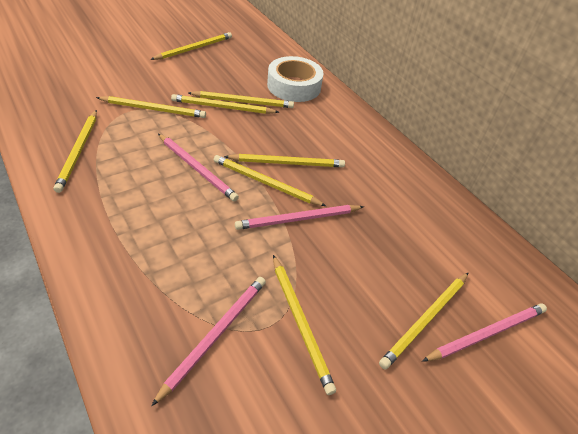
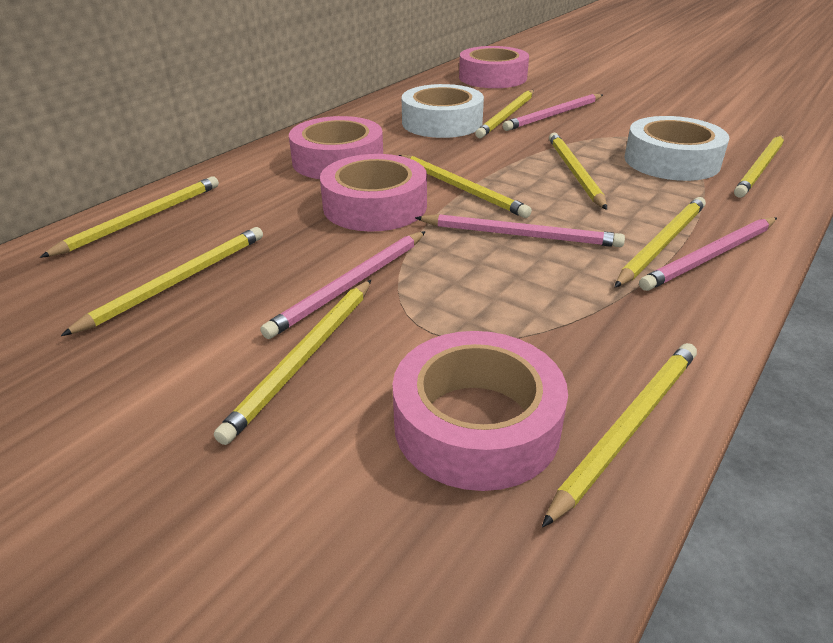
pink tape: 0 -> 4
white tape: 1 -> 2

